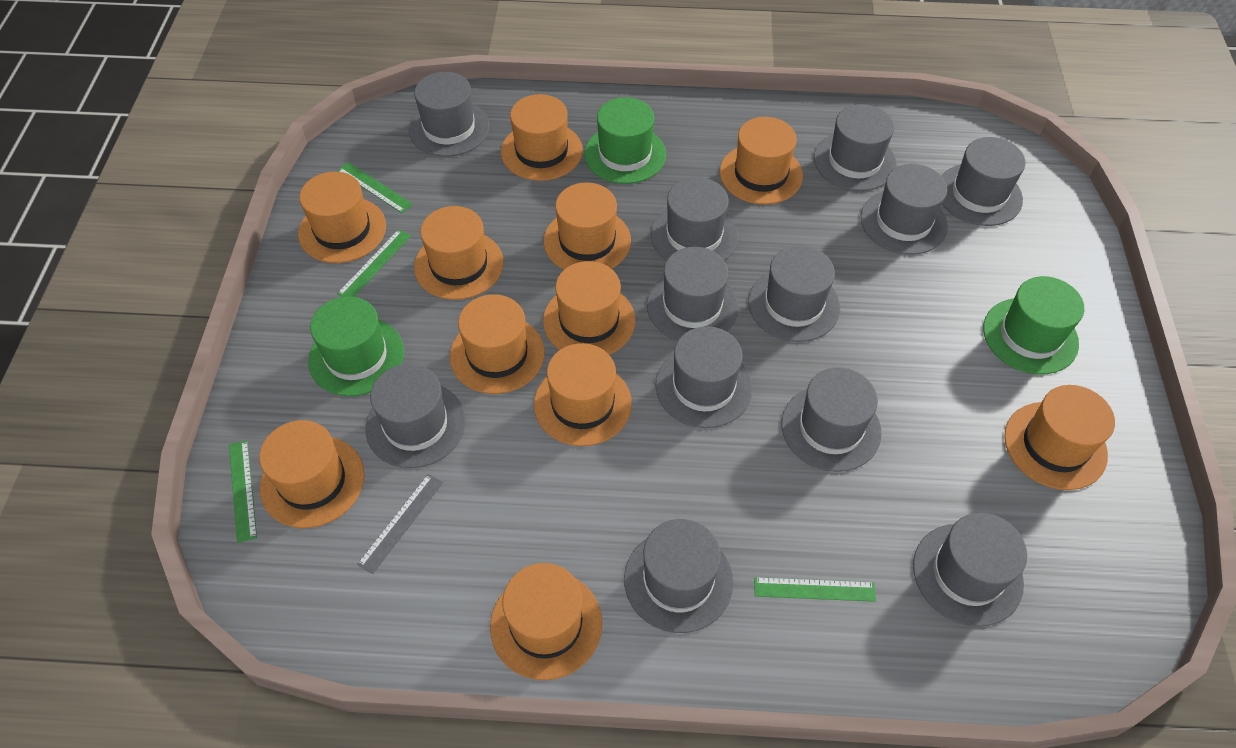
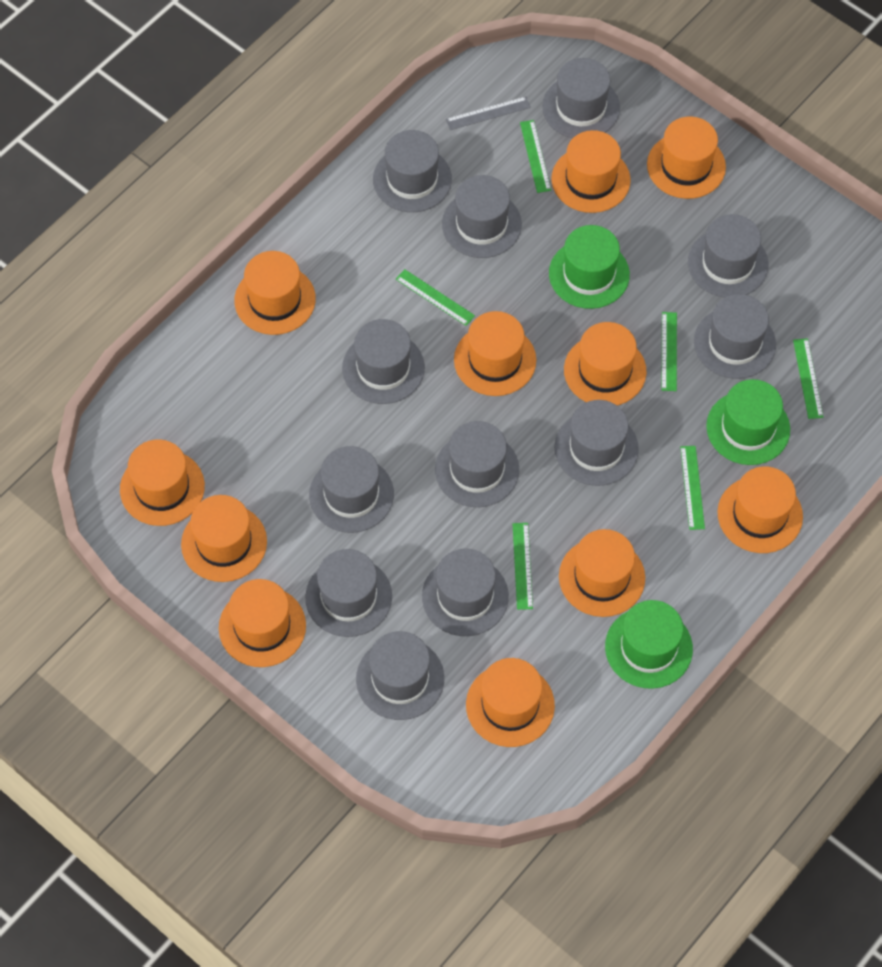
green ruler: 4 -> 6

